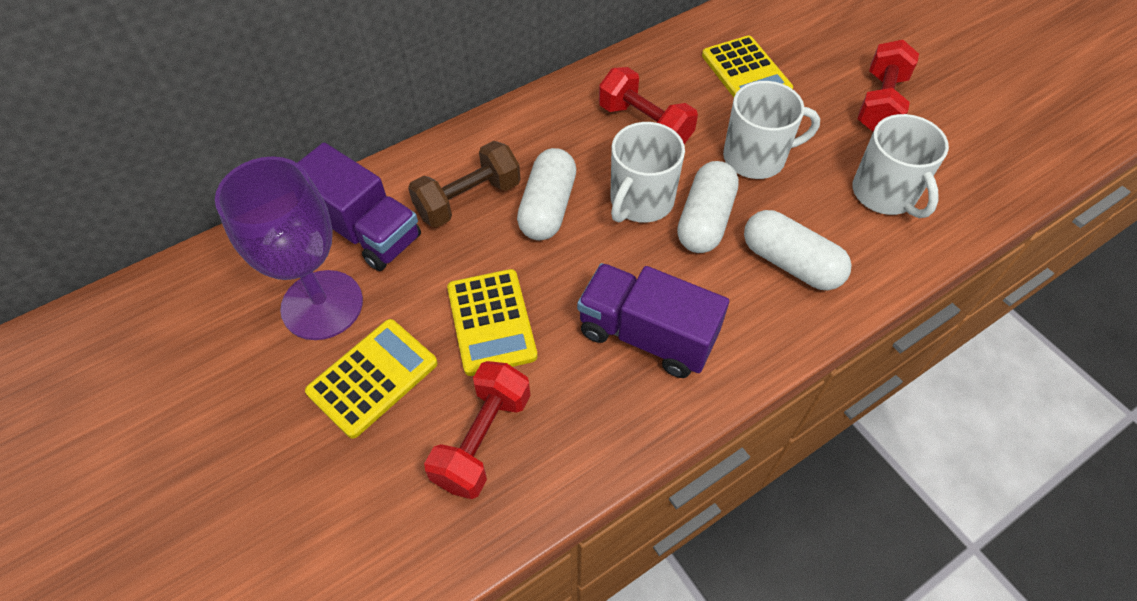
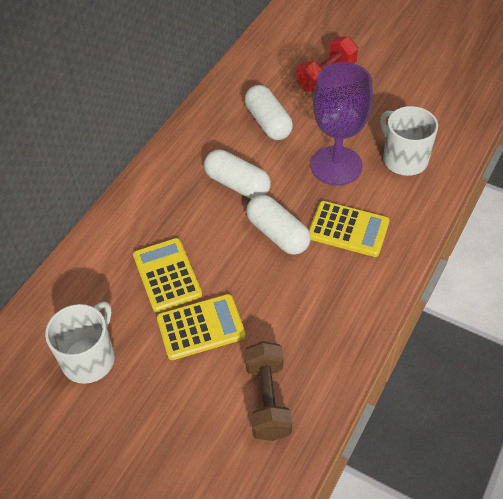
purple truck: 2 -> 0
red dumbbell: 3 -> 1
white mug: 3 -> 2

